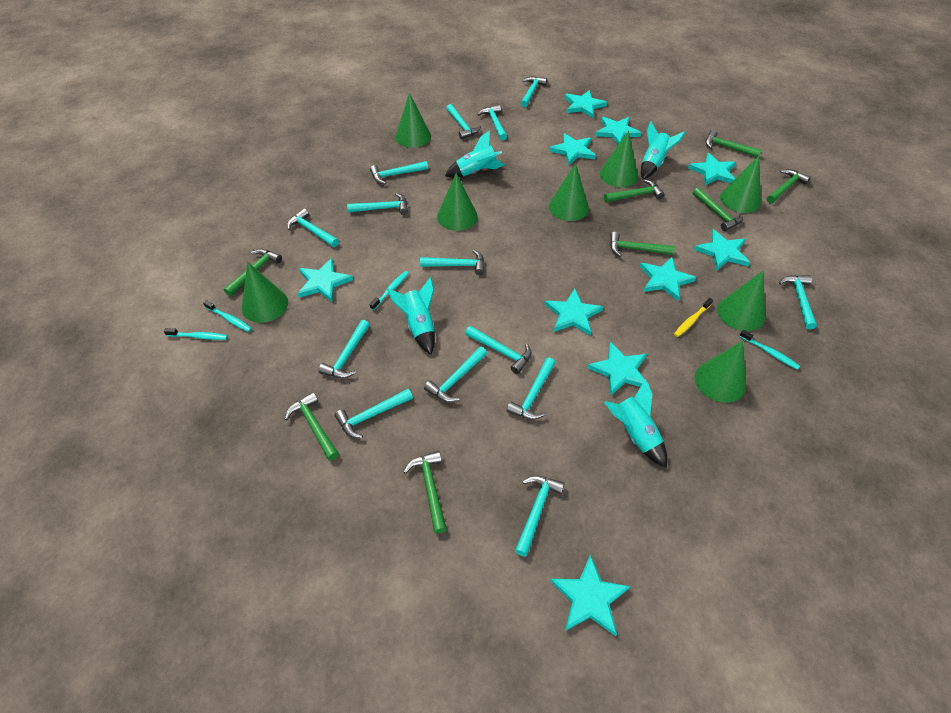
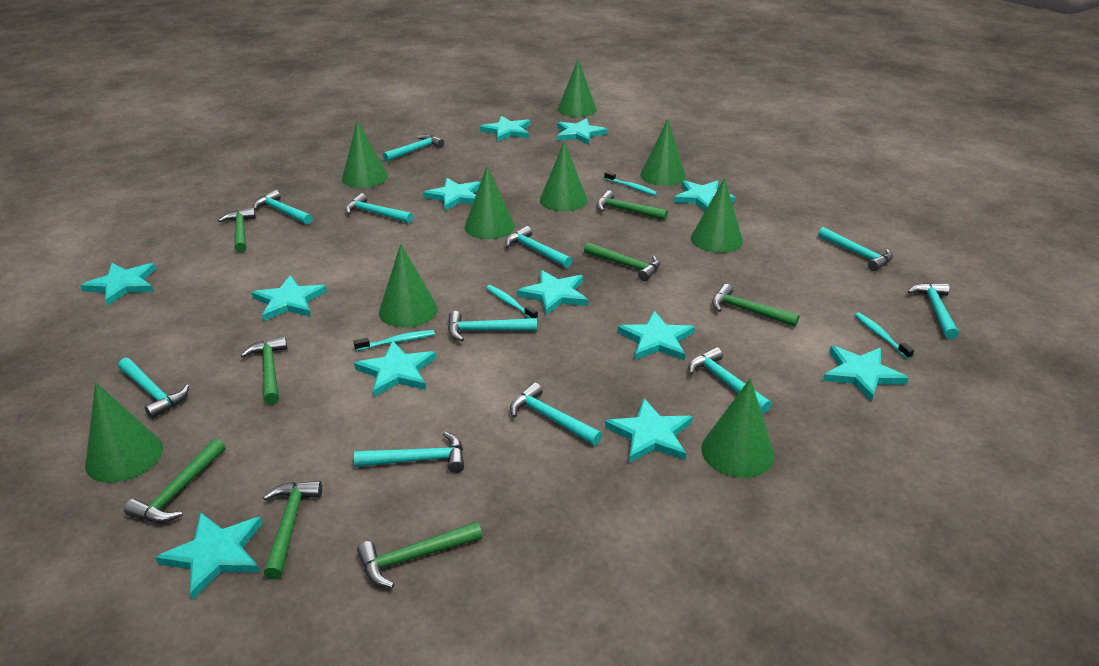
green cone: 8 -> 9
turquoise hammer: 14 -> 11
turquoise rocket: 4 -> 0
turquoise star: 10 -> 12
yellow toothbrush: 1 -> 0

